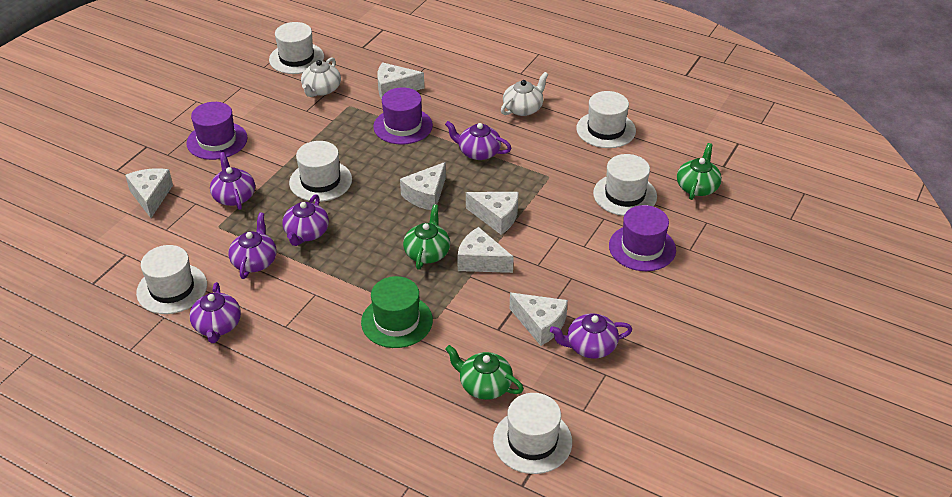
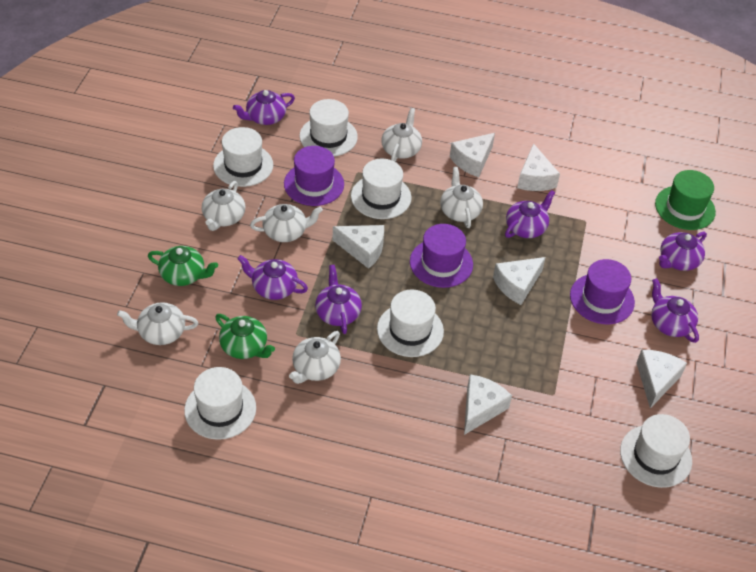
green teapot: 3 -> 2
white teapot: 2 -> 6

